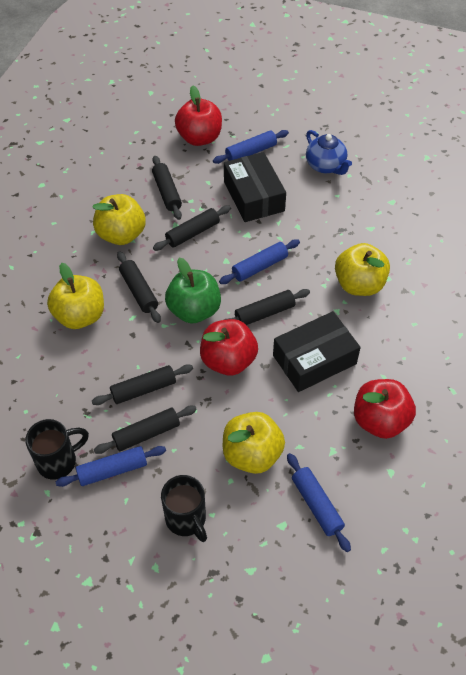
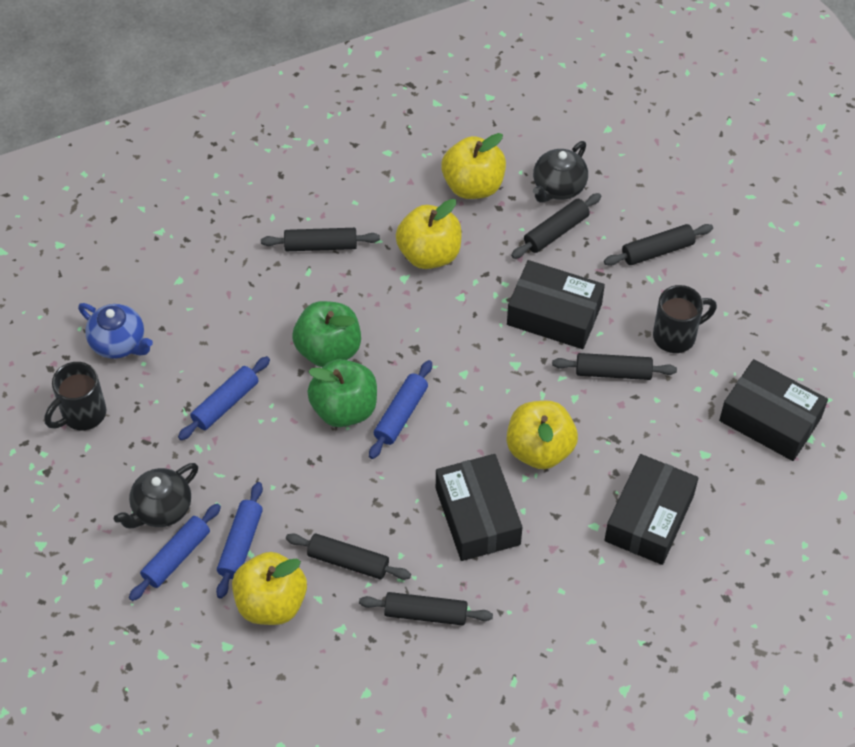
black box: 2 -> 4
black teapot: 0 -> 2
green apple: 1 -> 2
red apple: 3 -> 0

